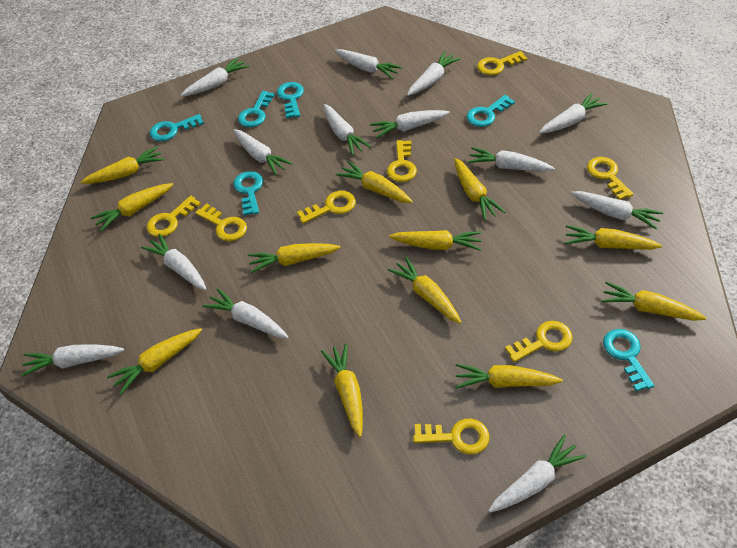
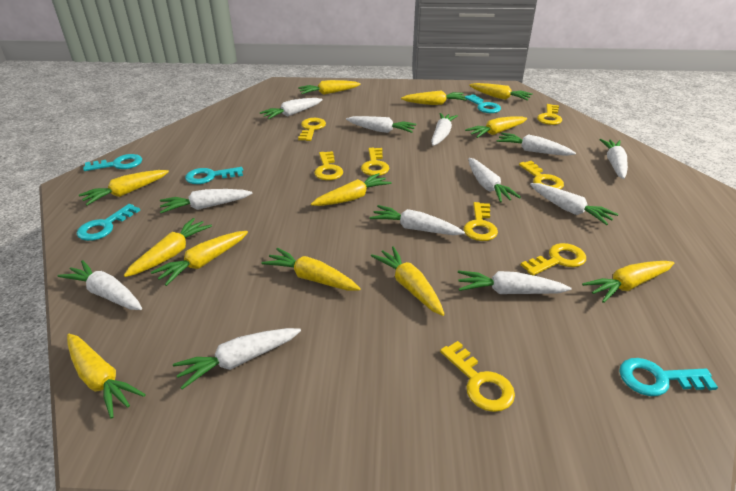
turquoise key: 6 -> 5
white carrot: 13 -> 12

